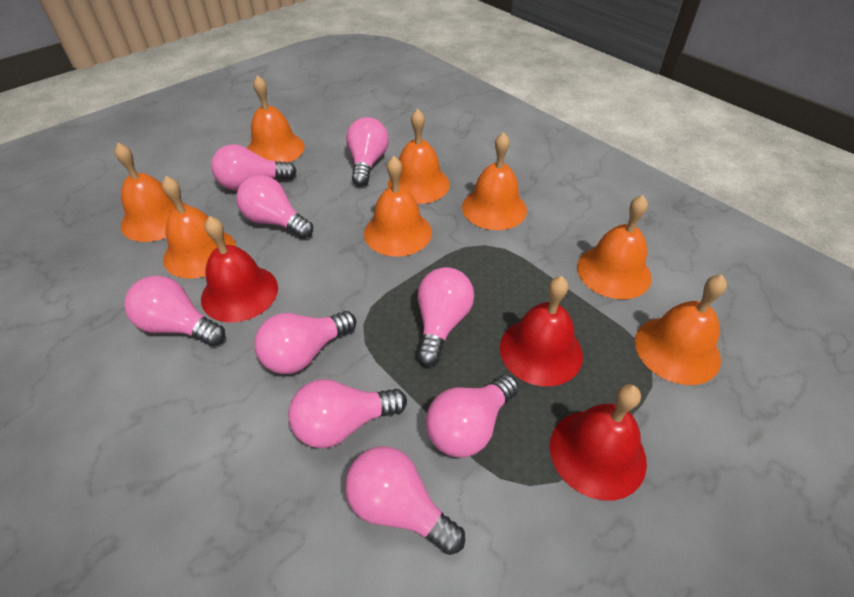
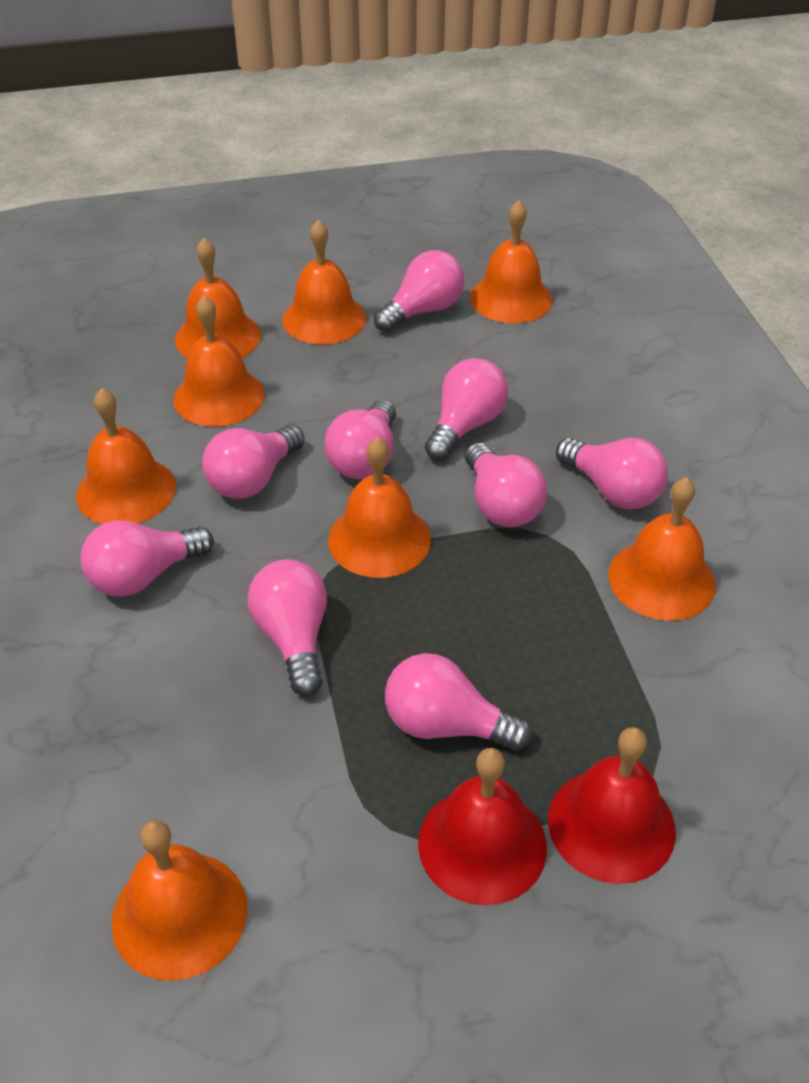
red bell: 3 -> 2

